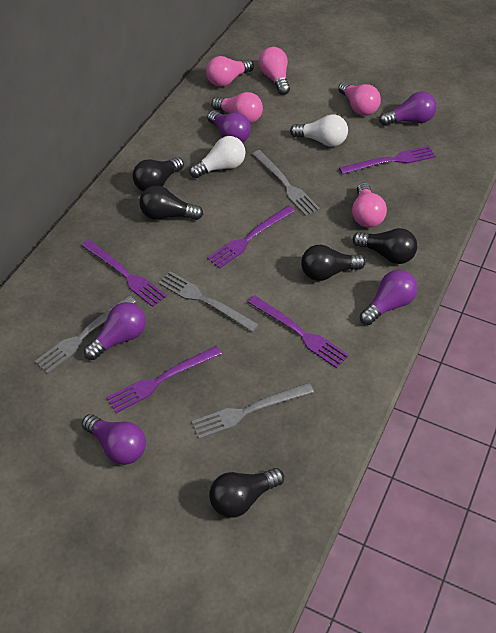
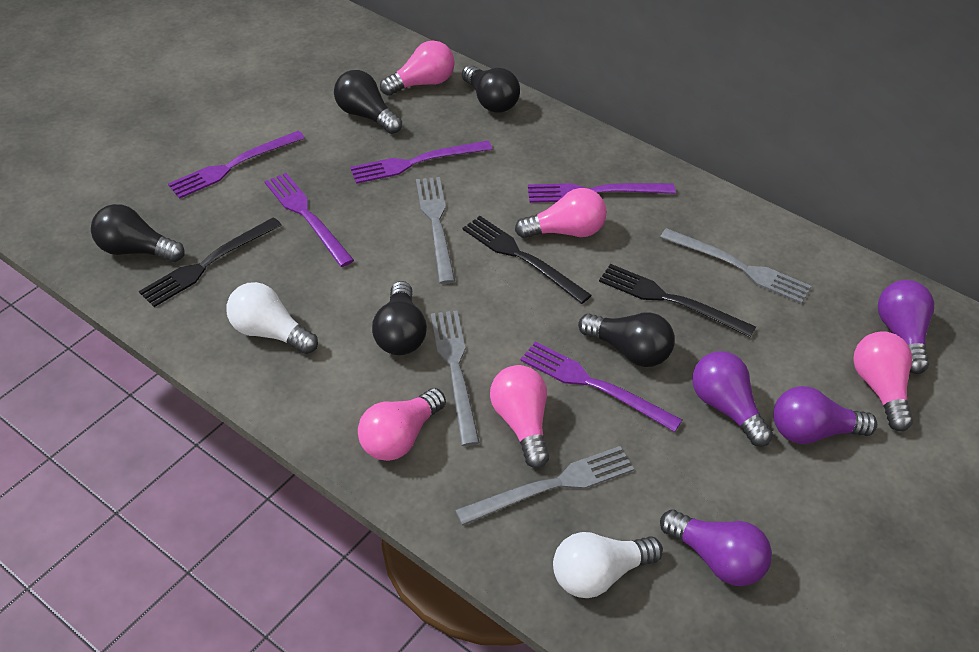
black fork: 0 -> 3
purple light bulb: 5 -> 4

